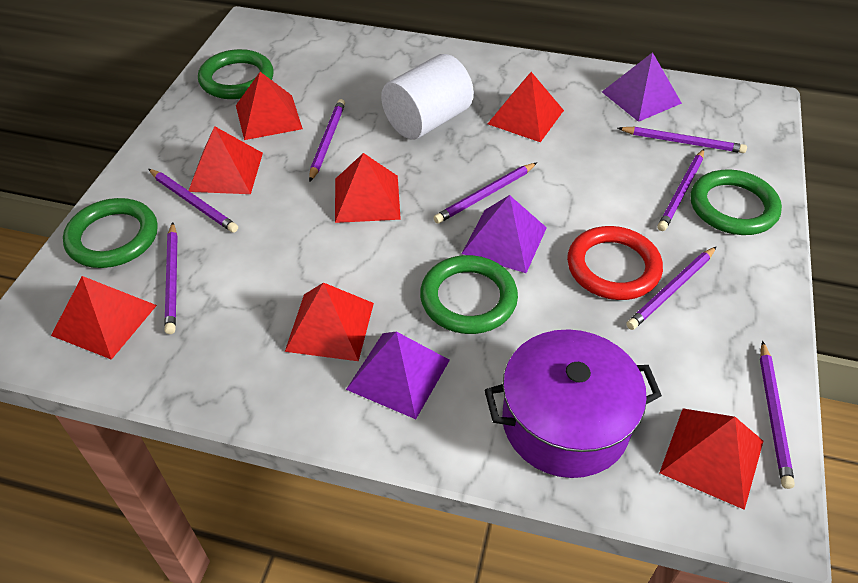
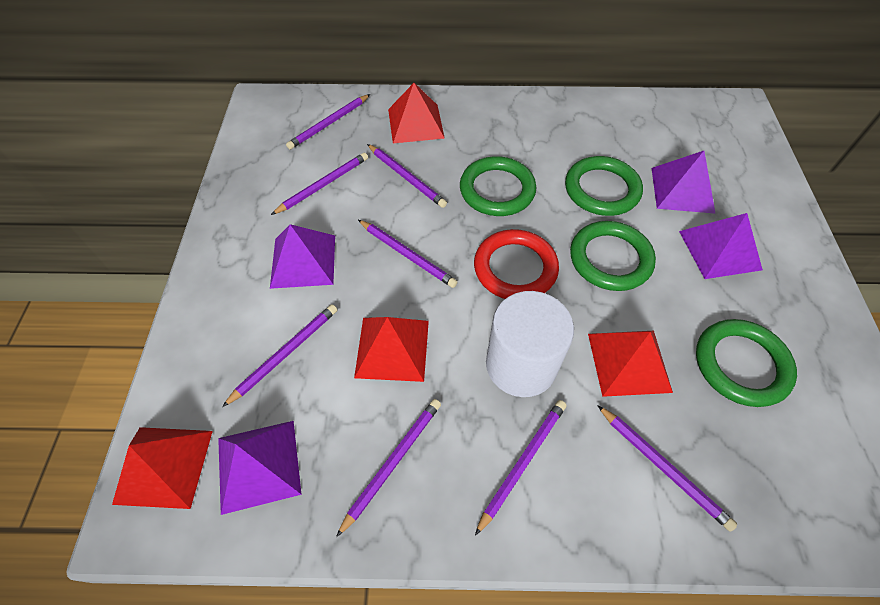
purple pot: 1 -> 0
purple pyramid: 3 -> 4
red pyramid: 7 -> 4

